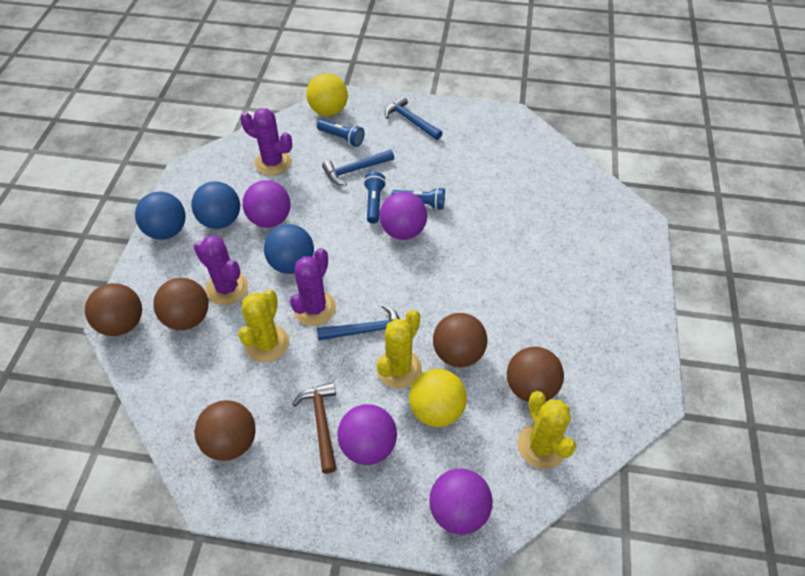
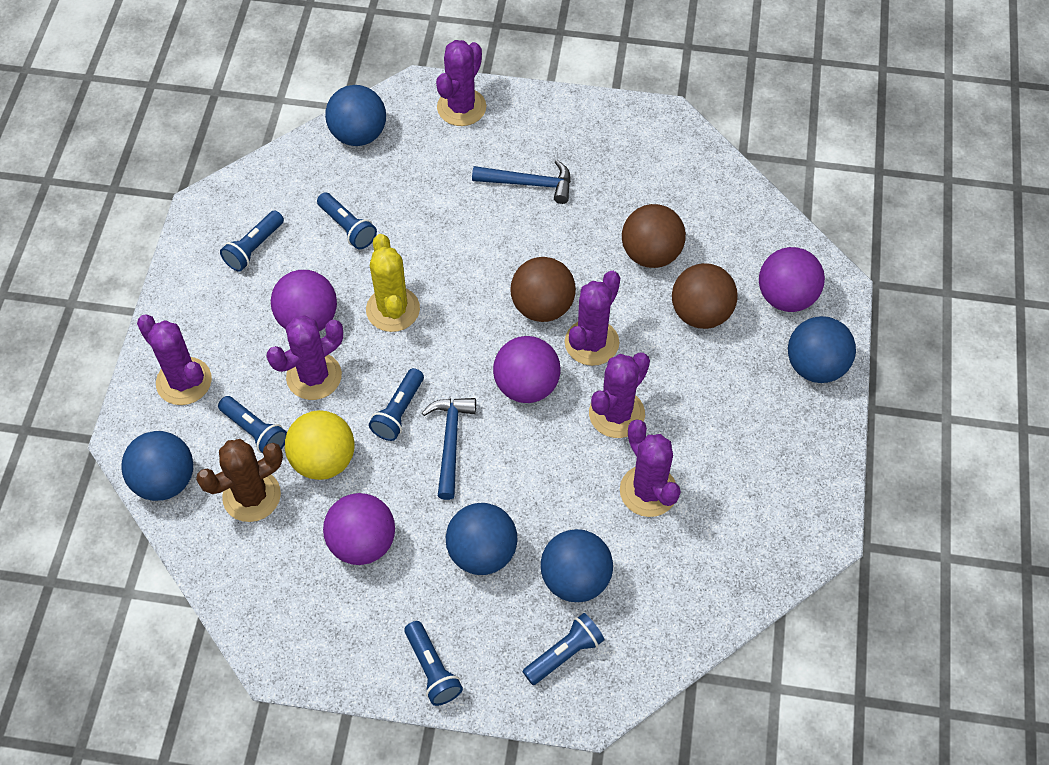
blue ball: 3 -> 5
blue flashlight: 3 -> 6
blue hammer: 3 -> 2
brown ball: 5 -> 3
brown cactus: 0 -> 1
brown hammer: 1 -> 0
purple cactus: 3 -> 6
yellow ball: 2 -> 1
yellow cactus: 3 -> 1

